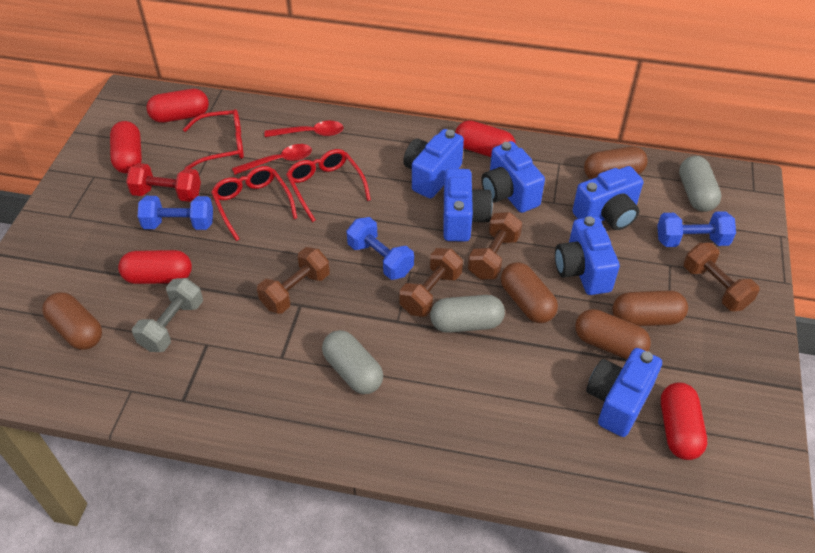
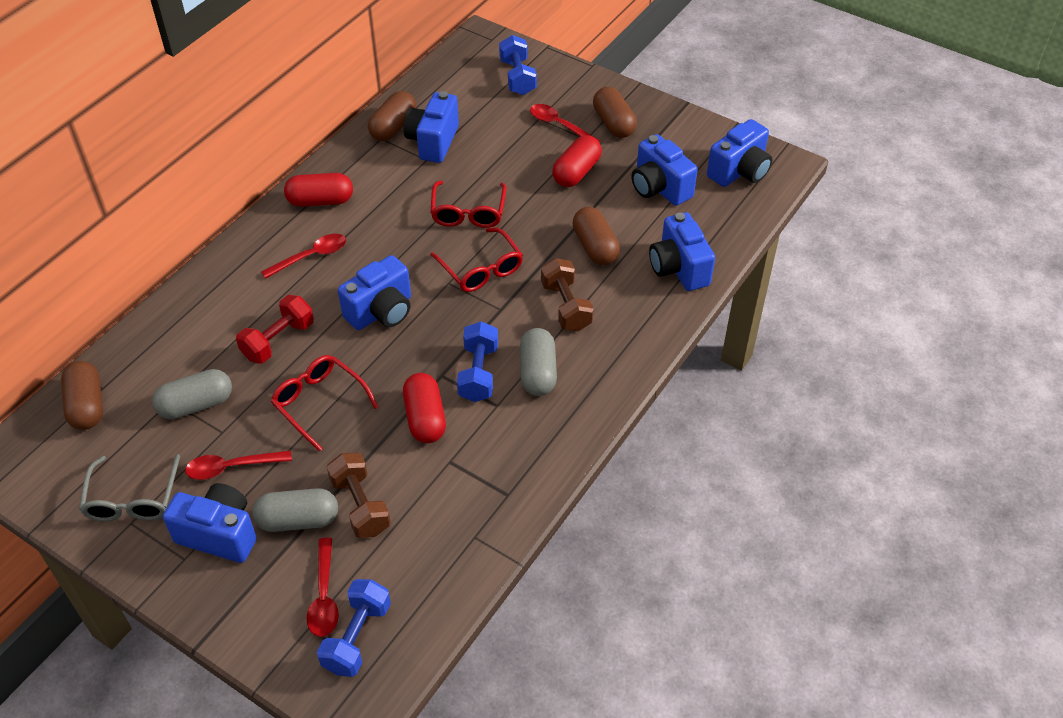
brown capsule: 5 -> 4
brown dumbbell: 4 -> 2
grey dumbbell: 1 -> 0
grey glasses: 0 -> 1
red capsule: 5 -> 3
red spoon: 2 -> 4

